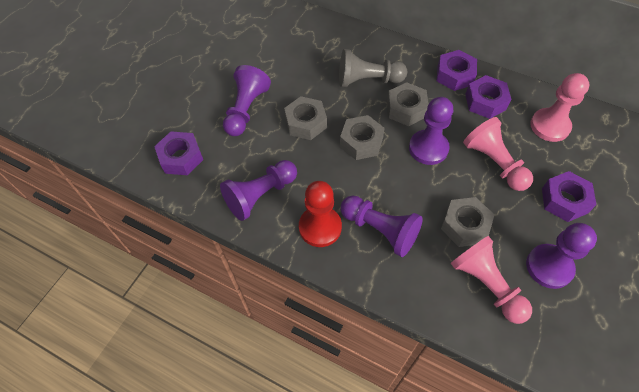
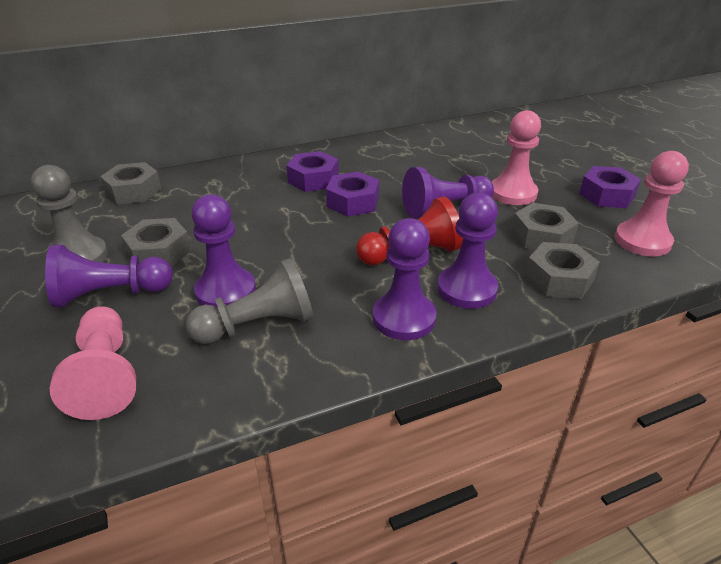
grey pawn: 1 -> 2
purple nut: 4 -> 3

